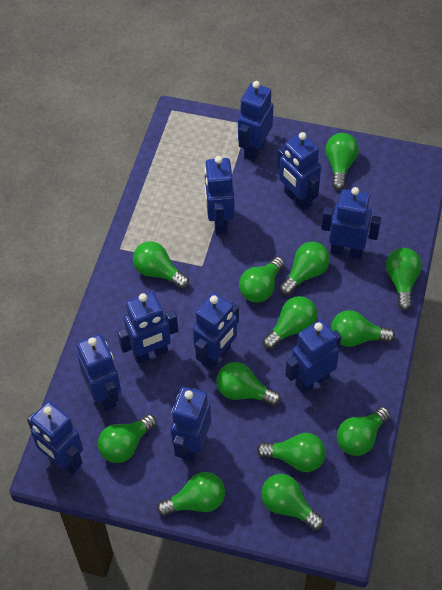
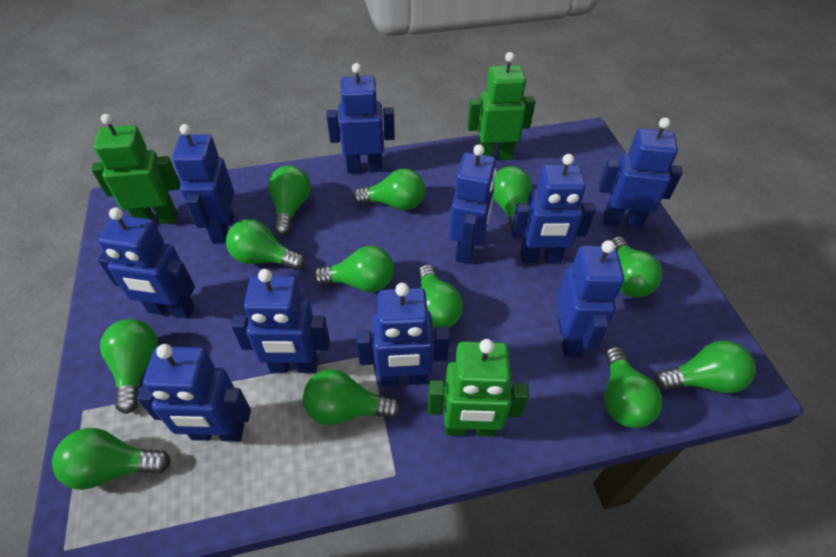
green light bulb: 13 -> 12
green robot: 0 -> 3

